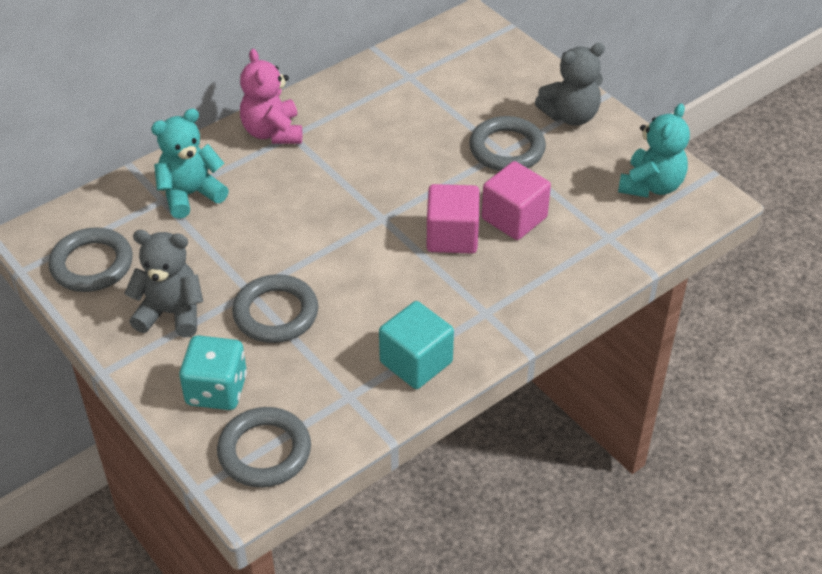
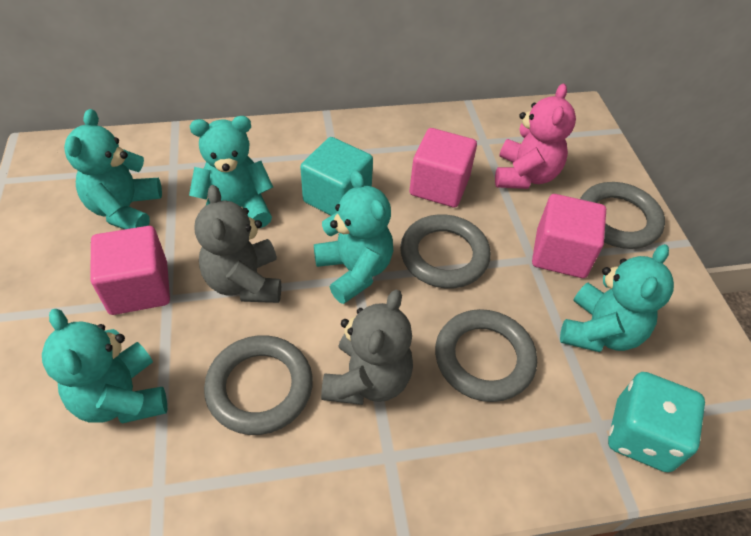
pink cube: 2 -> 3
turquoise teddy bear: 2 -> 5

